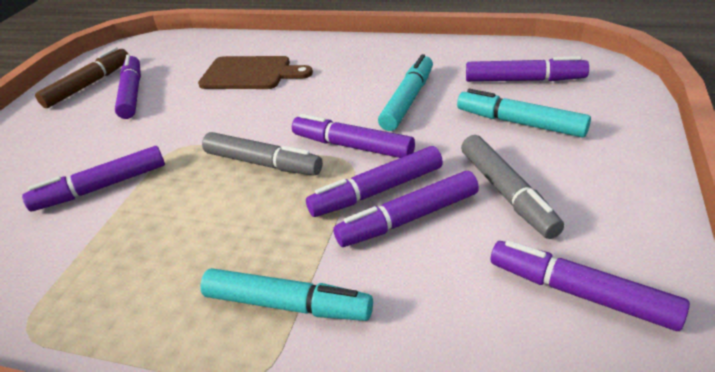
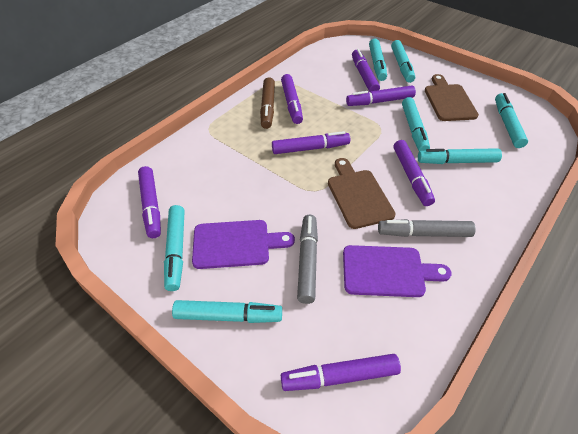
brown cutting board: 1 -> 2
purple cutting board: 0 -> 2
turquoise marker: 3 -> 7

